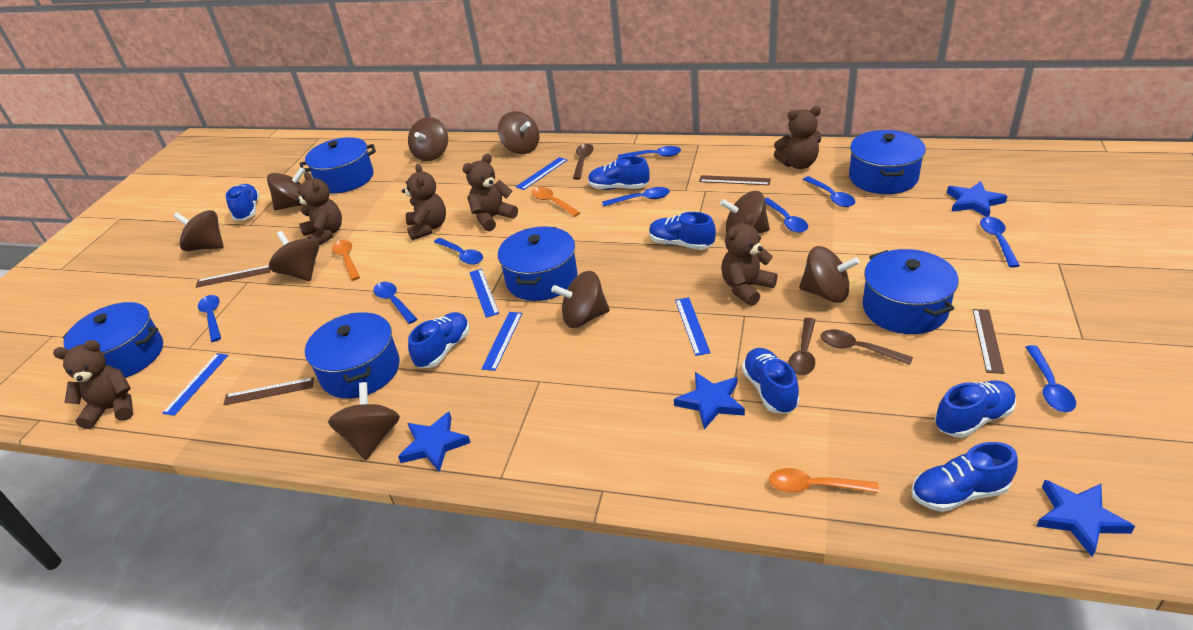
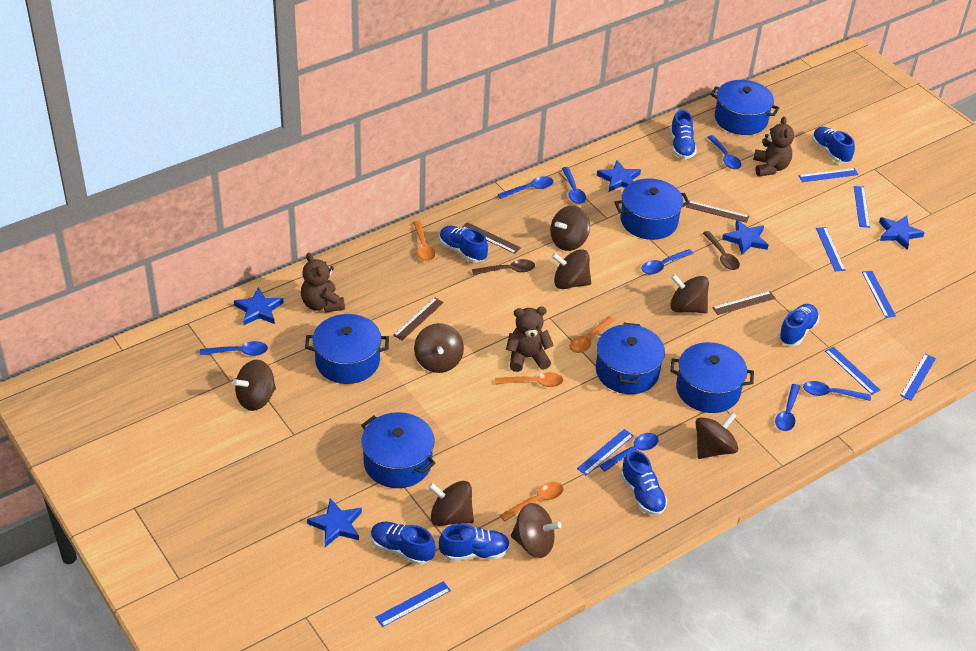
blue ruler: 5 -> 8
blue spoon: 9 -> 8
blue star: 4 -> 5
brown spinning top: 9 -> 8
brown spoon: 3 -> 2
brown teddy bear: 6 -> 3
orange spoon: 3 -> 4

